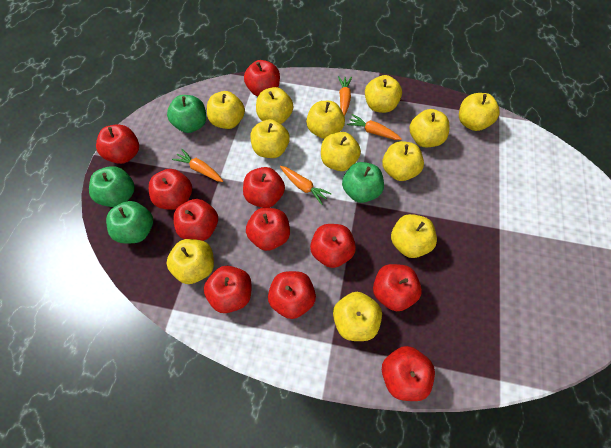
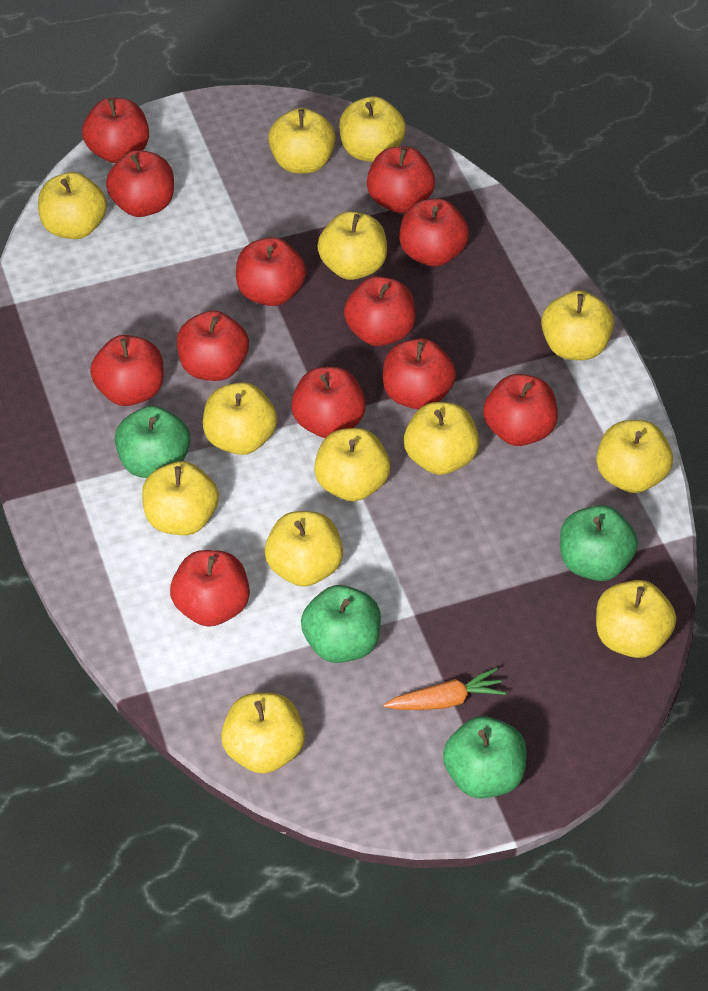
orange carrot: 4 -> 1
red apple: 11 -> 12
yellow apple: 12 -> 13

